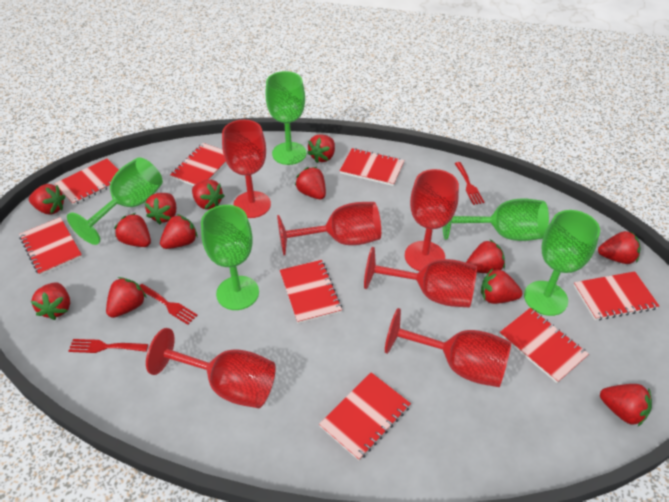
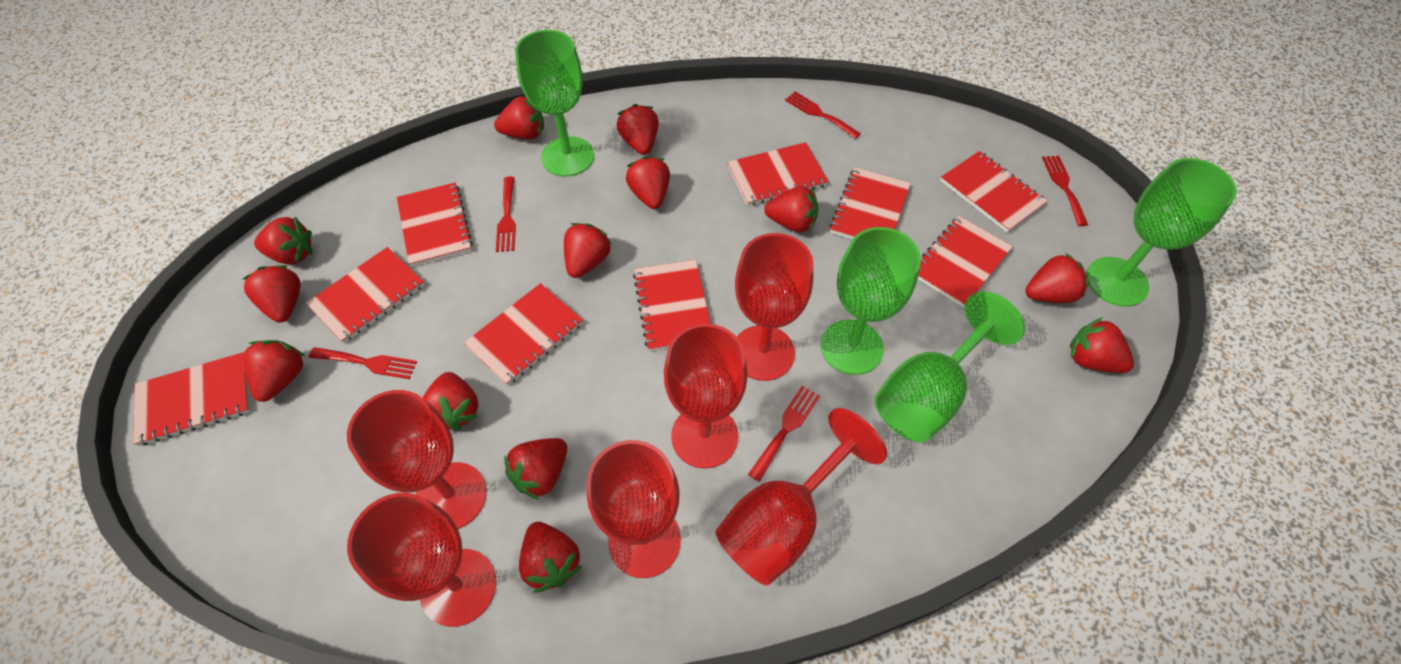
green goblet: 5 -> 4
red fork: 3 -> 5
red notebook: 8 -> 9

